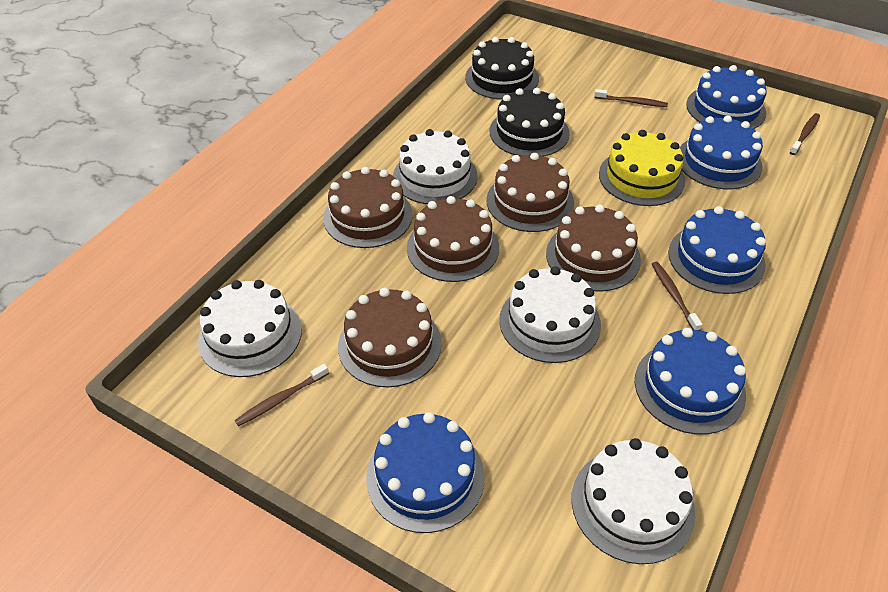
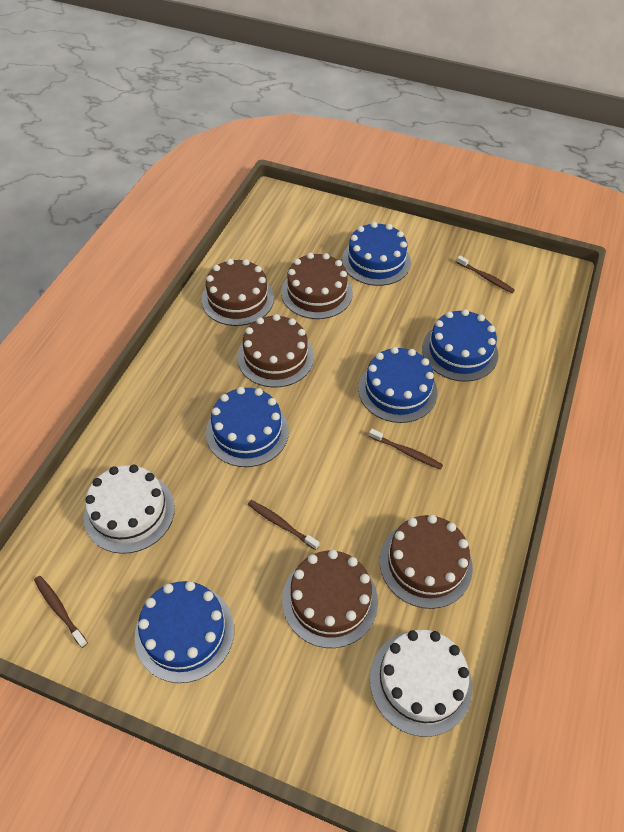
black cake: 2 -> 0
white cake: 4 -> 2
yellow cake: 1 -> 0

